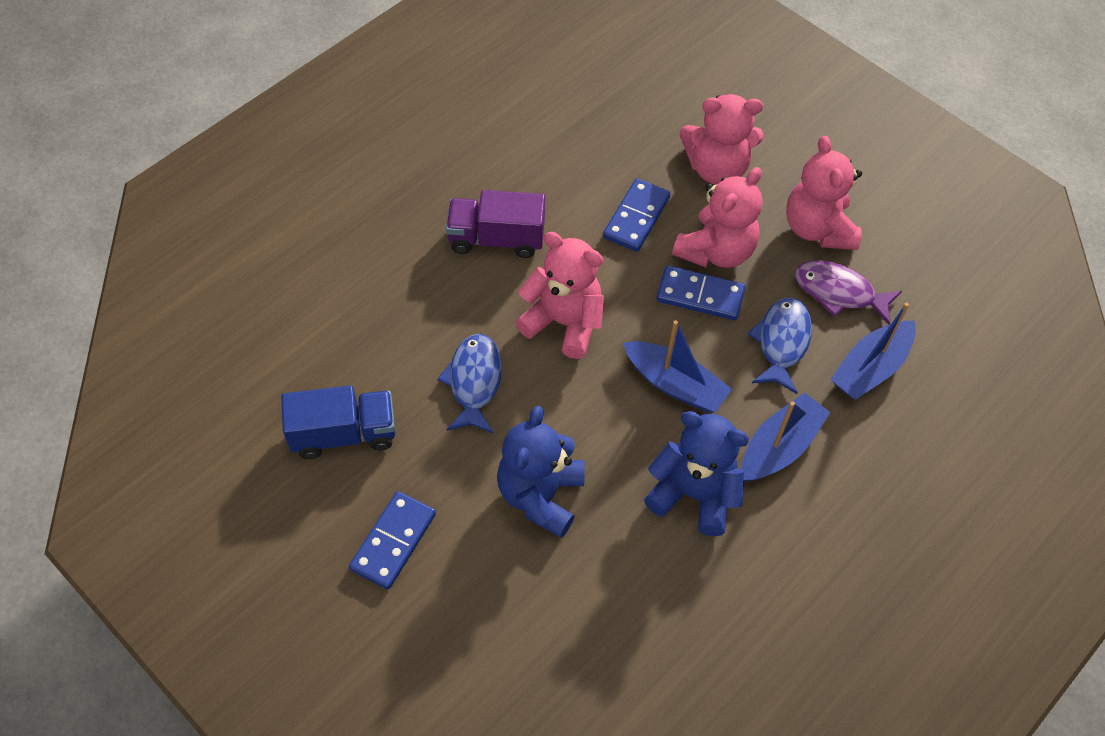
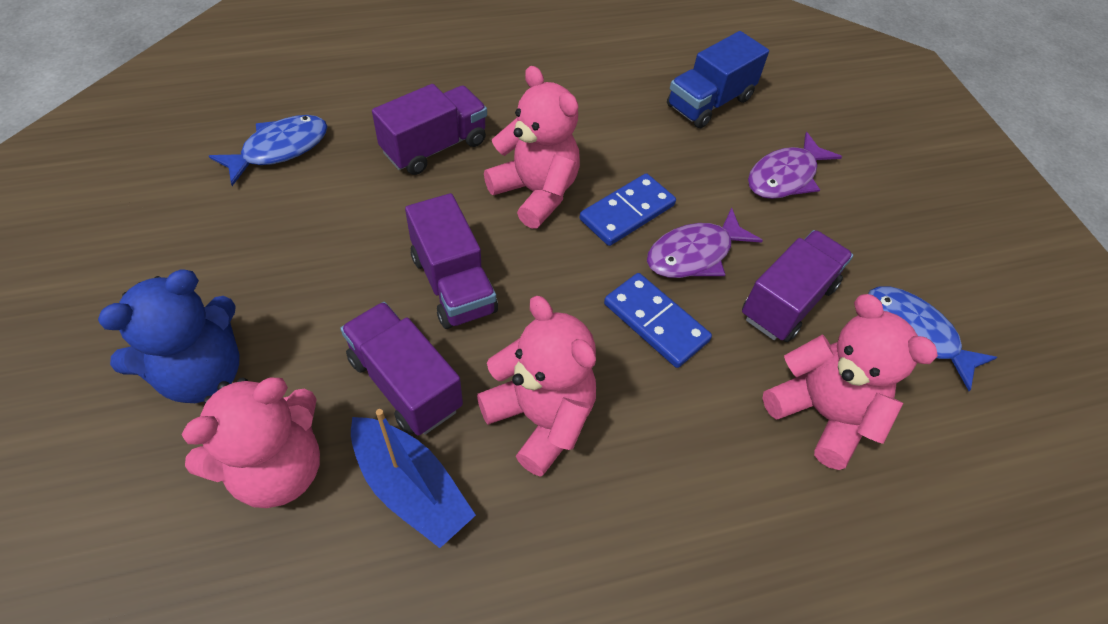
blue boat: 3 -> 1
blue domino: 3 -> 2
blue teddy bear: 2 -> 1
purple fish: 1 -> 2
purple truck: 1 -> 4

